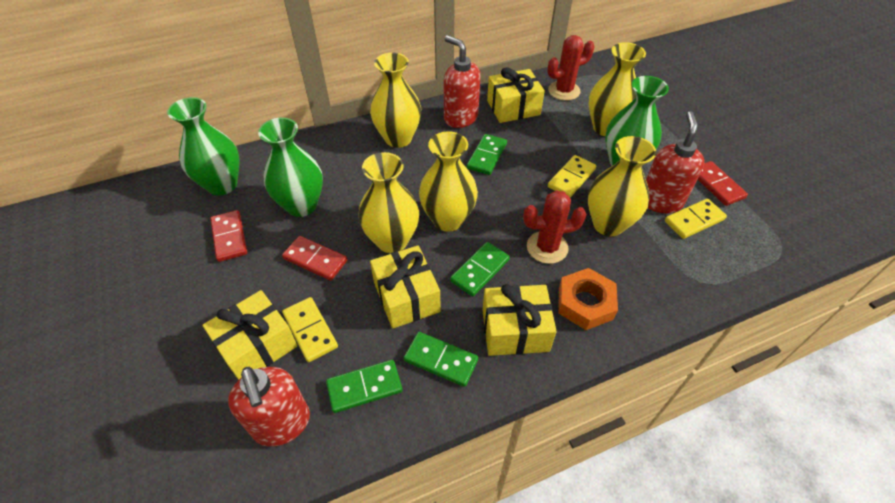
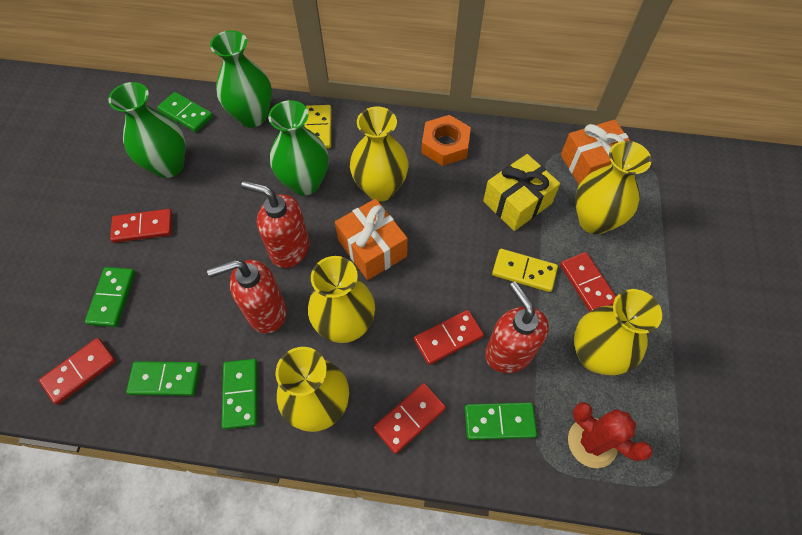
green domino: 4 -> 5
orange gift: 0 -> 2
red cactus: 2 -> 1
red domino: 3 -> 5
yellow domino: 3 -> 2
yellow gift: 4 -> 1

